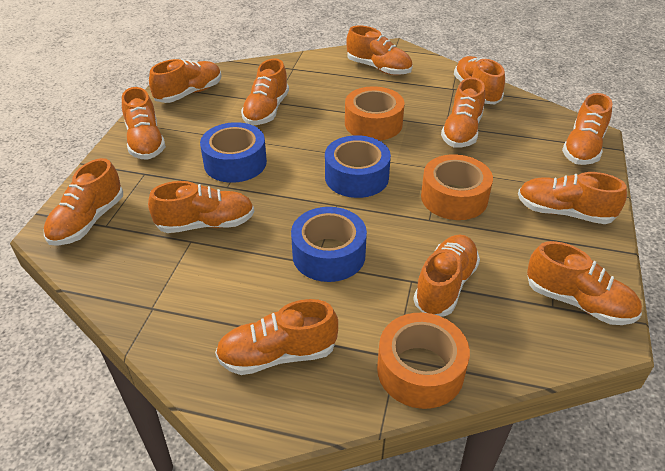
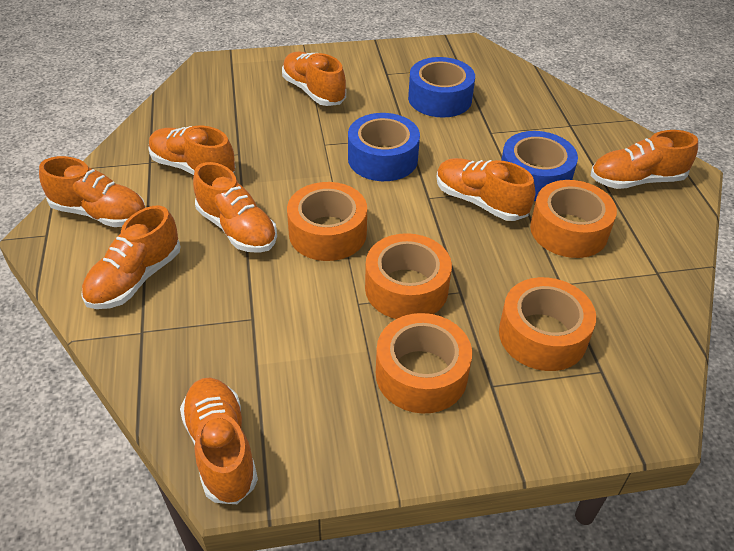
orange shoe: 13 -> 8
orange tape: 3 -> 5

